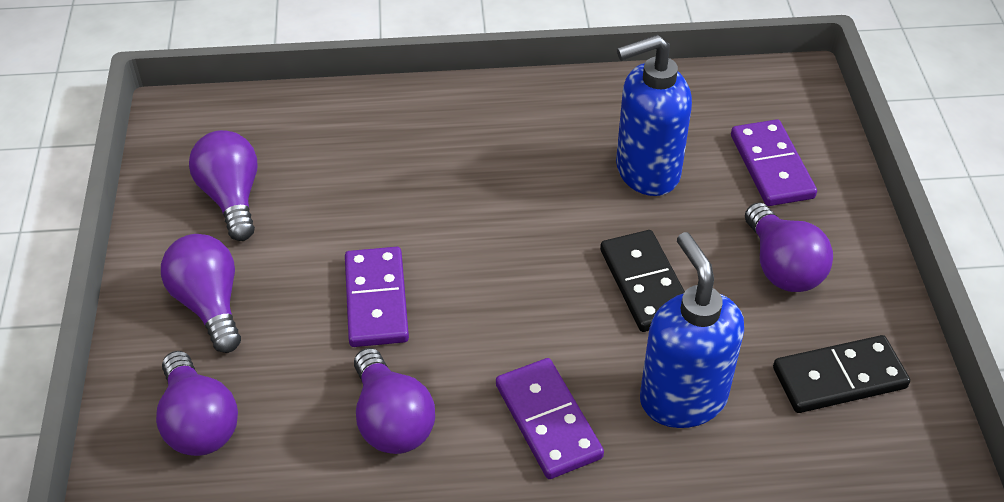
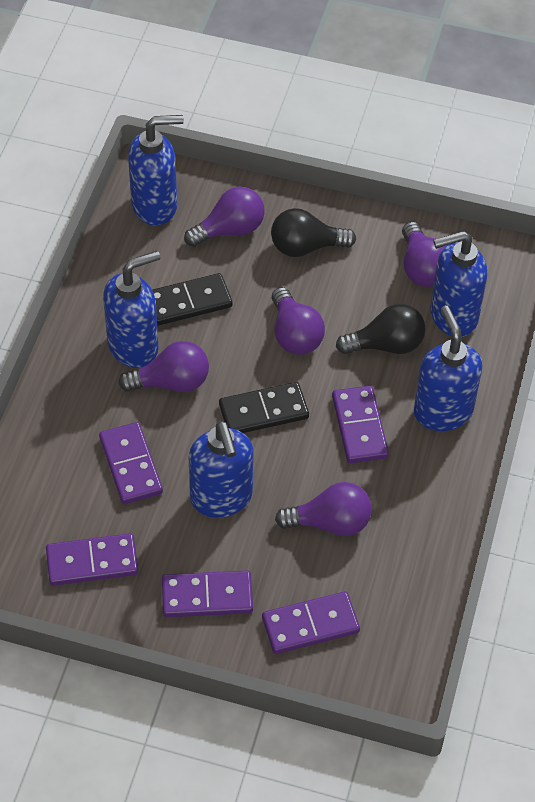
black light bulb: 0 -> 2
blue soap dispenser: 2 -> 5
purple domino: 3 -> 5

